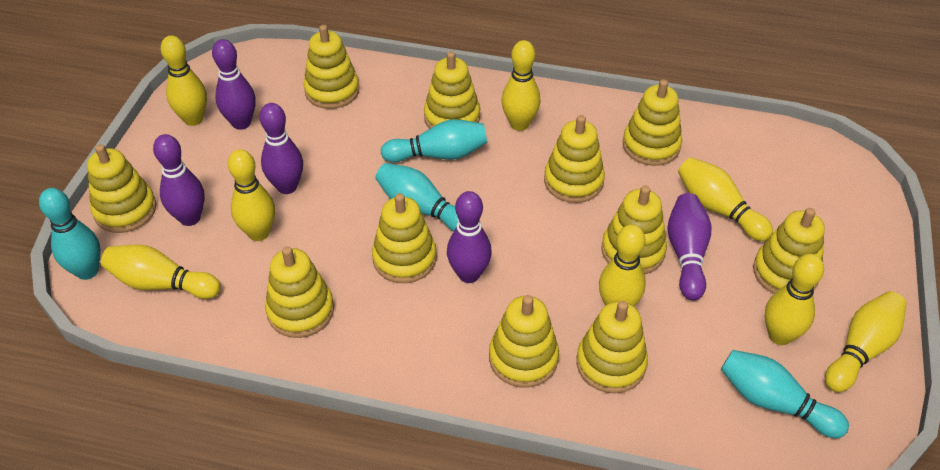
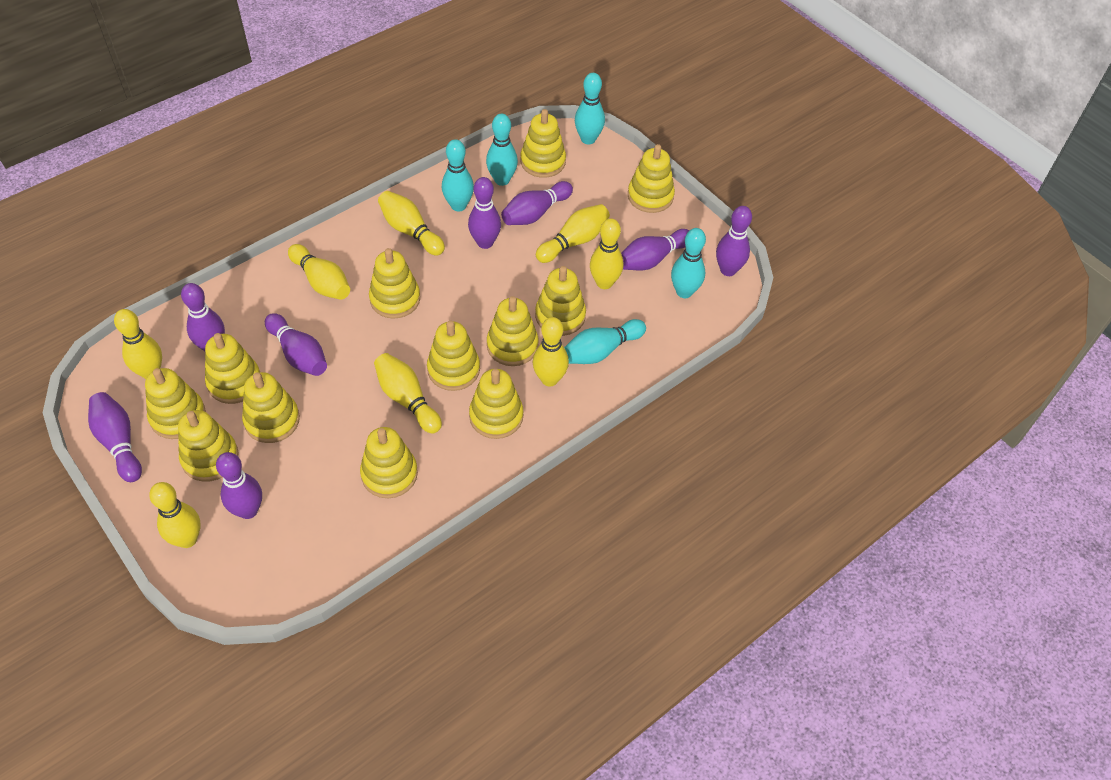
purple bowling pin: 5 -> 8
turquoise bowling pin: 4 -> 5
yellow stacking toy: 11 -> 12

